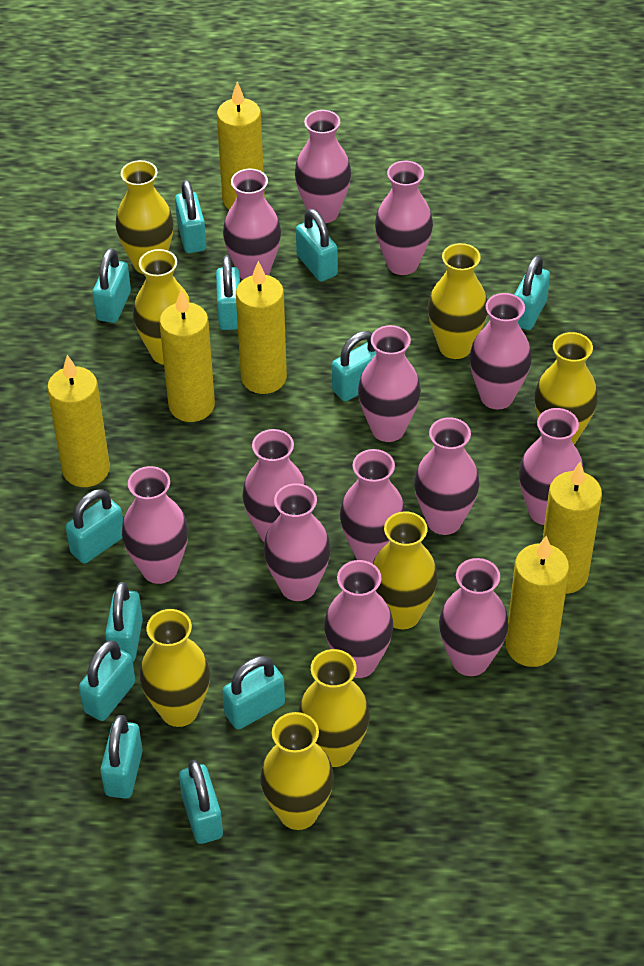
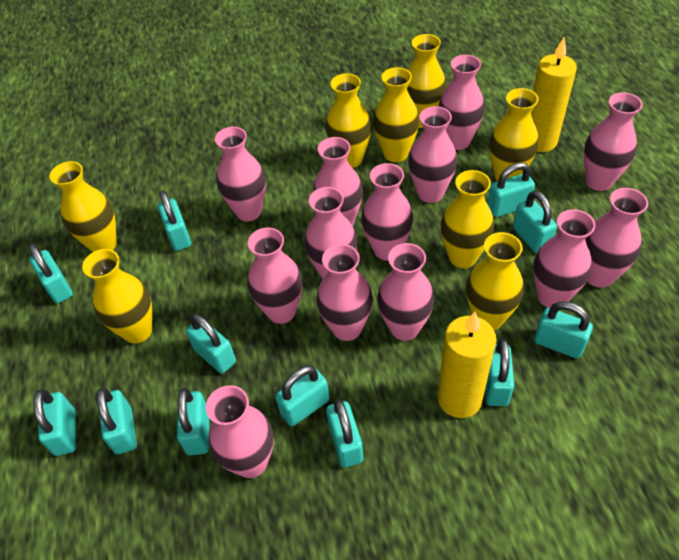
yellow candle: 6 -> 2

